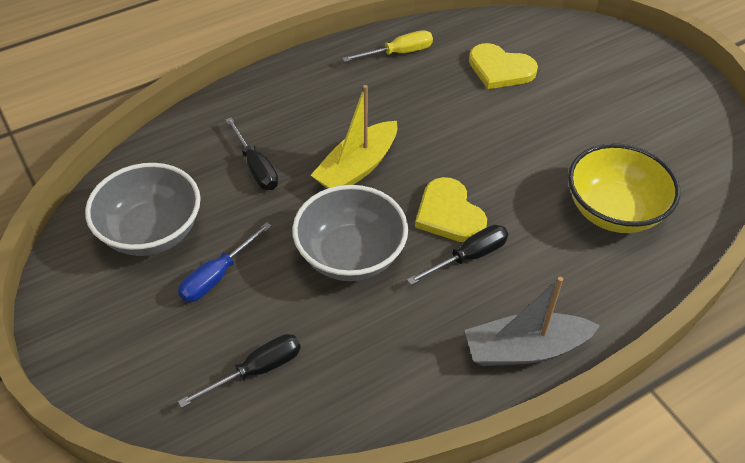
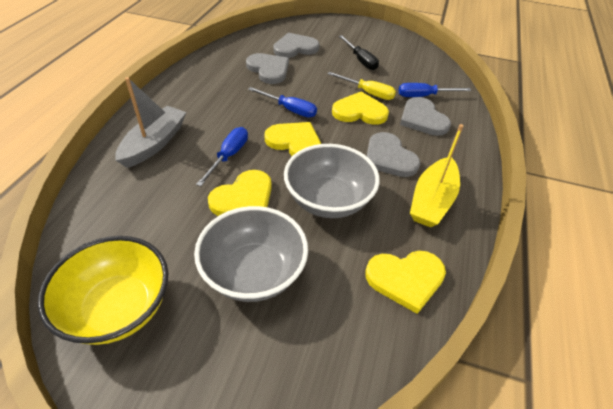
black screwdriver: 3 -> 1
blue screwdriver: 1 -> 3
grey heart: 0 -> 4
yellow heart: 2 -> 4

